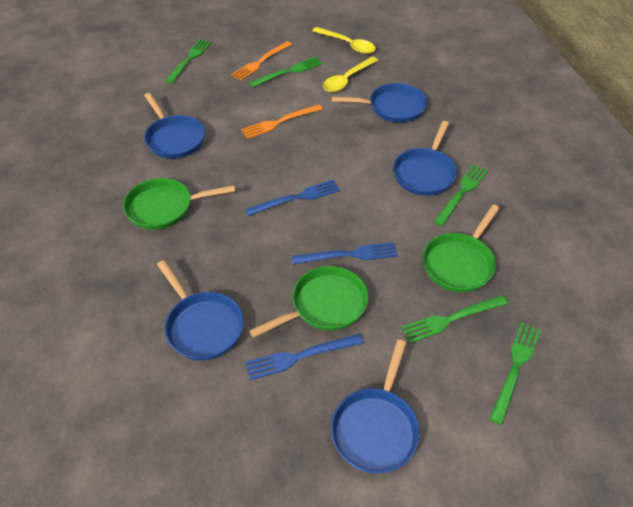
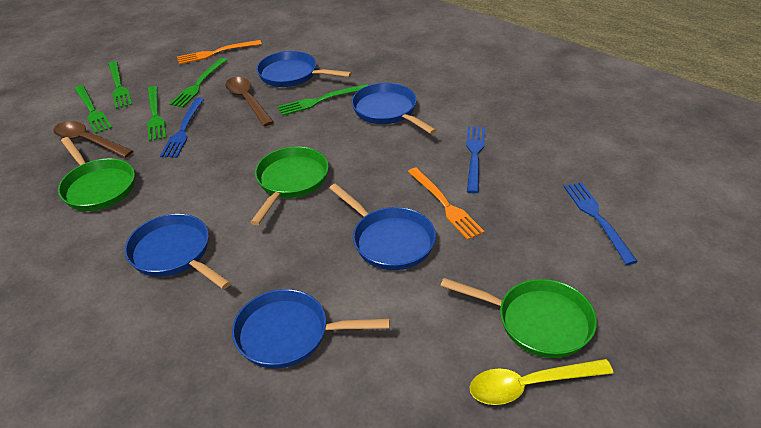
brown spoon: 0 -> 2
yellow spoon: 2 -> 1

